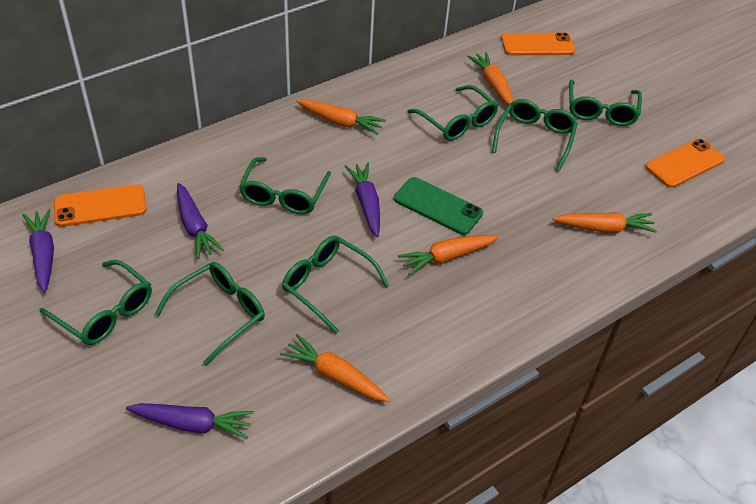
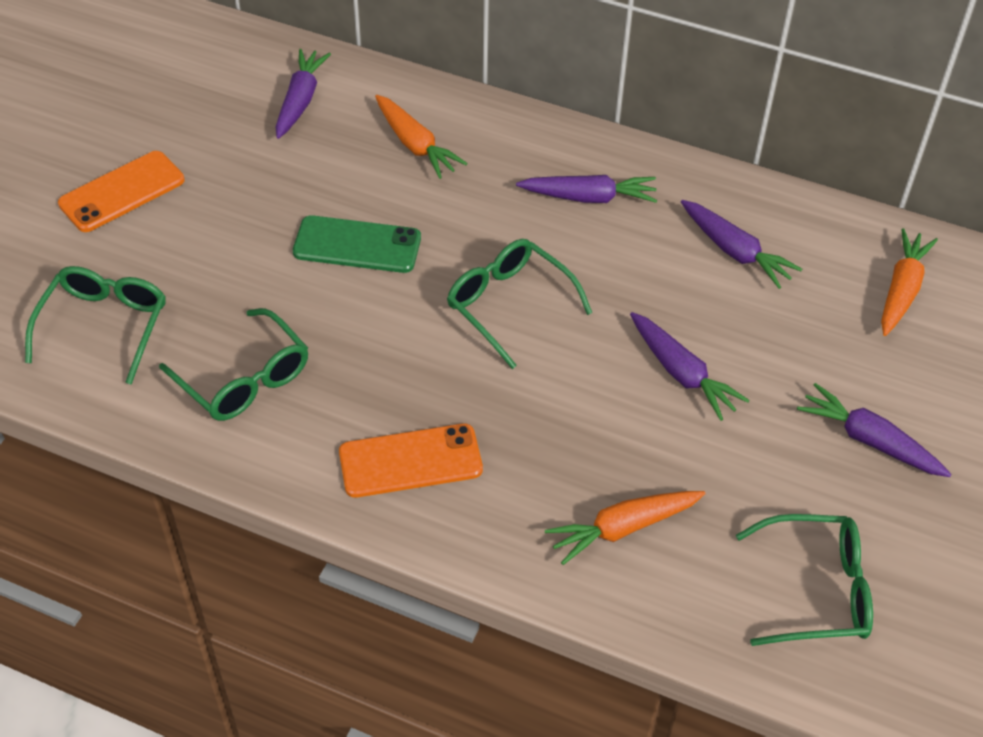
green glasses: 7 -> 4
orange carrot: 5 -> 3
orange phone: 3 -> 2
purple carrot: 4 -> 5

